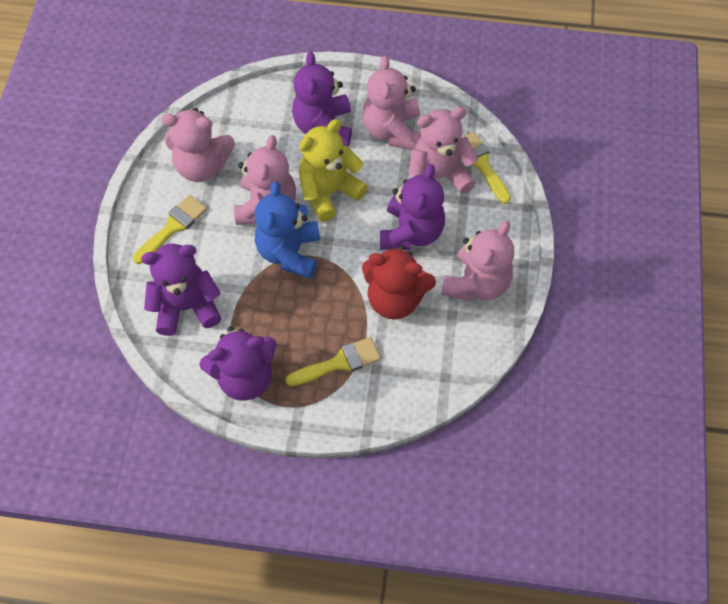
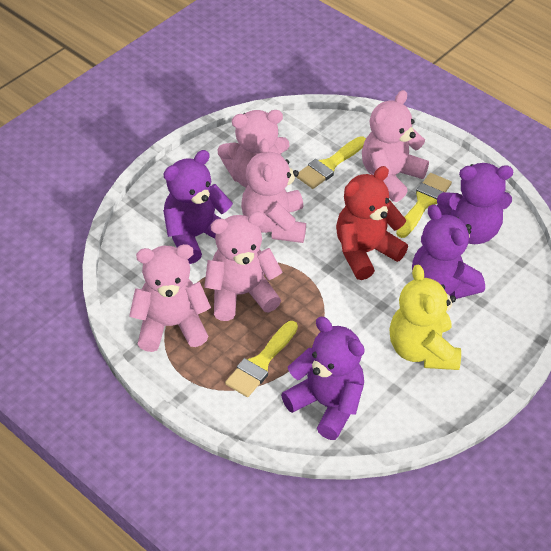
blue teddy bear: 1 -> 0

